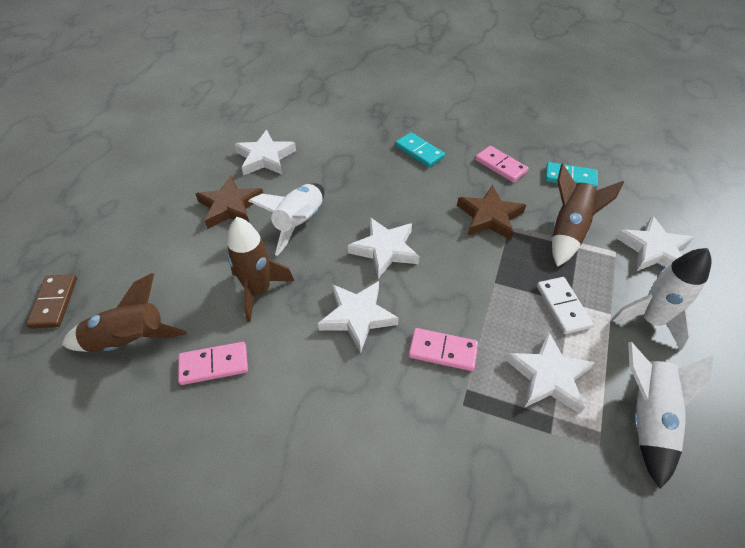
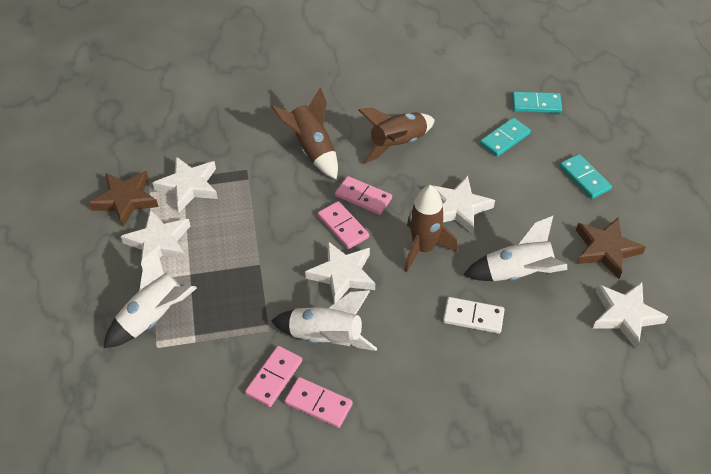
brown domino: 1 -> 0
pink domino: 3 -> 4
turquoise domino: 2 -> 3

